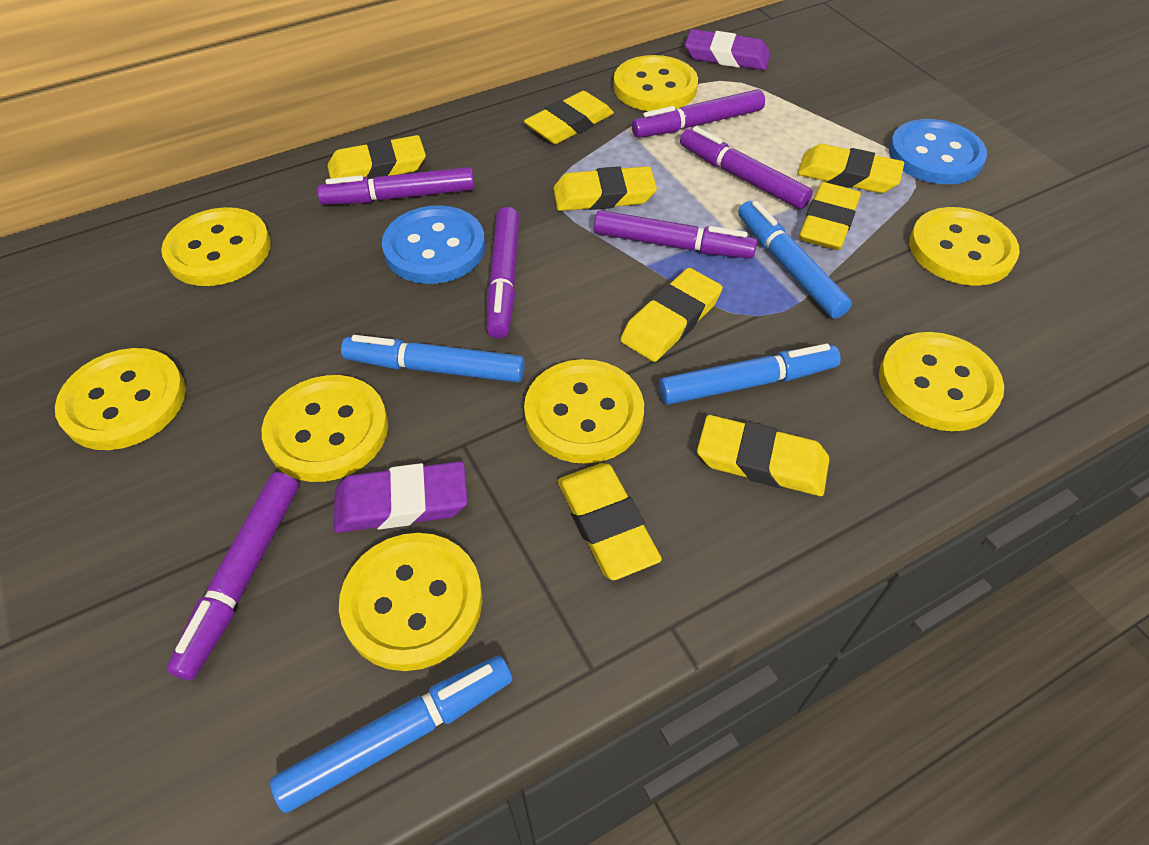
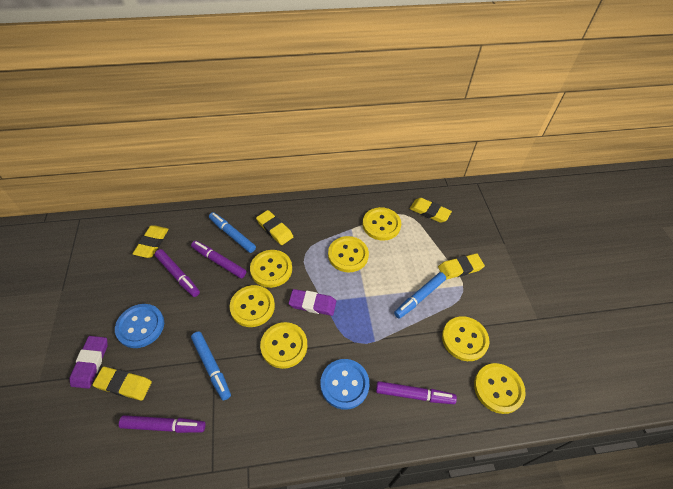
blue marker: 4 -> 3
purple marker: 6 -> 4
yellow button: 8 -> 7
yellow eraser: 8 -> 5

